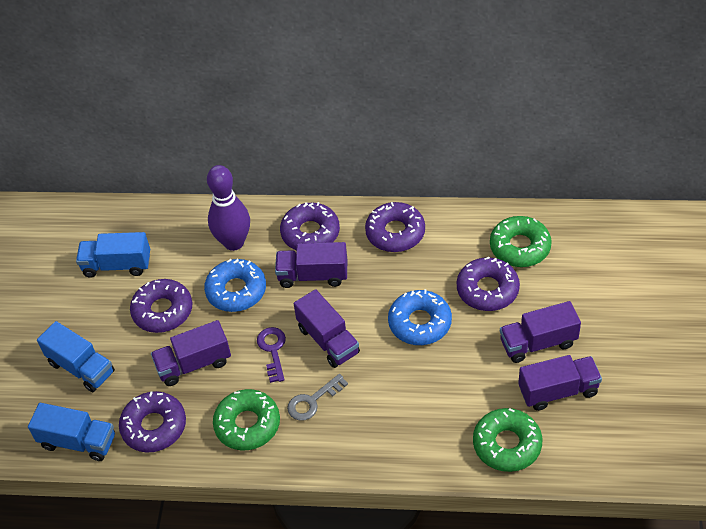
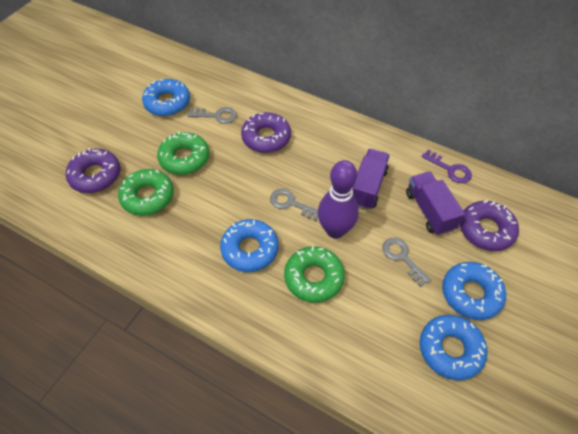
blue donut: 2 -> 4
blue truck: 3 -> 0
grey key: 1 -> 3
purple donut: 5 -> 3
purple truck: 5 -> 2

